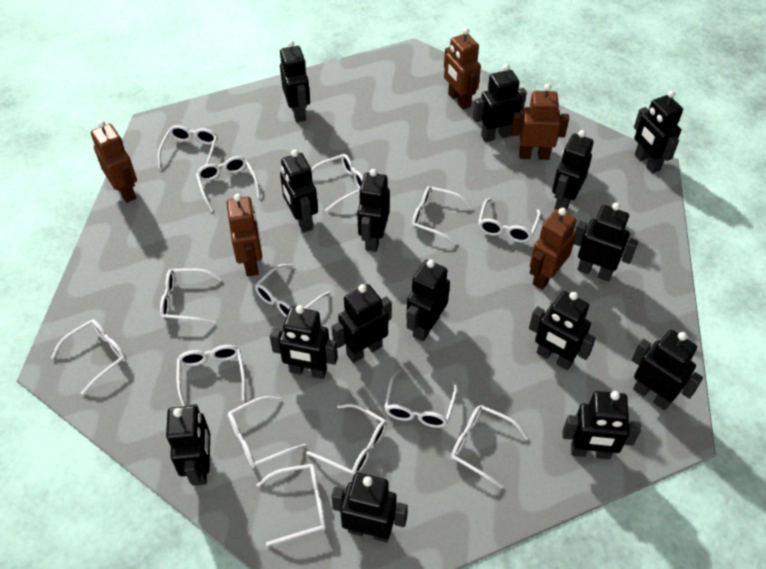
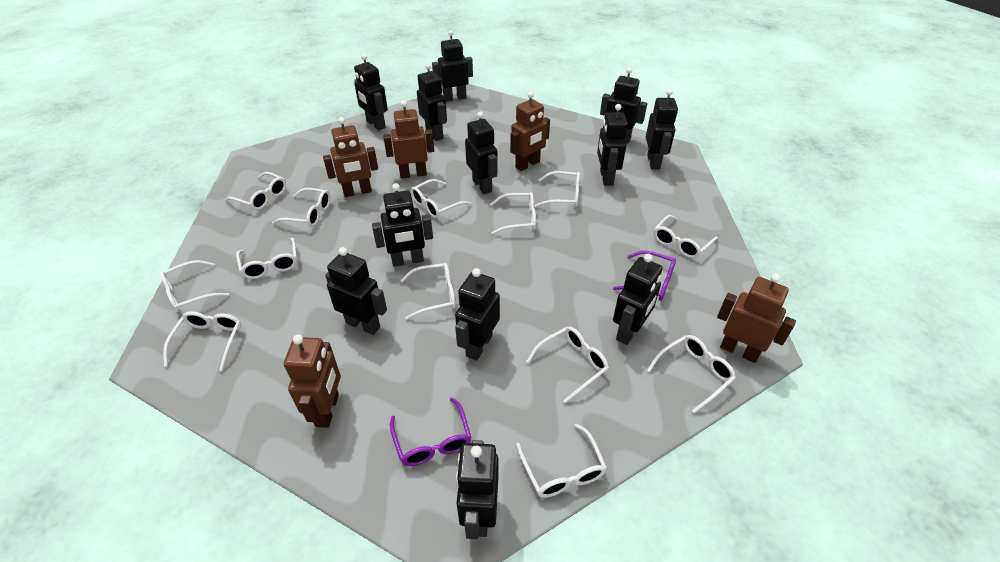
black robot: 15 -> 12
purple glasses: 0 -> 2
white glasses: 14 -> 13

